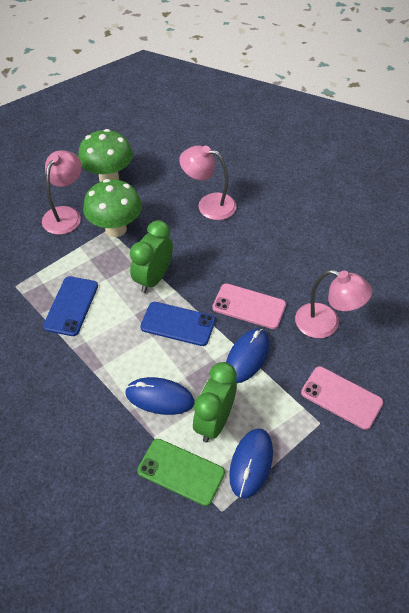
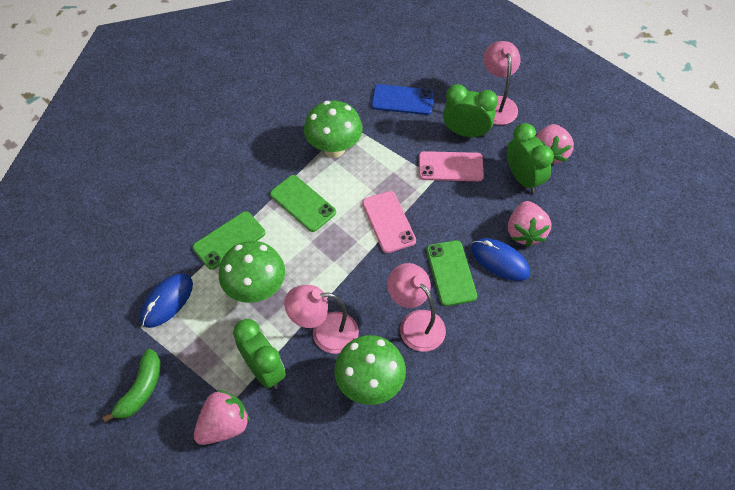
blue mouse: 3 -> 2
blue phone: 2 -> 1
green banana: 0 -> 1
green clock: 2 -> 3
green mushroom: 2 -> 3
green phone: 1 -> 3
pink strawberry: 0 -> 3

